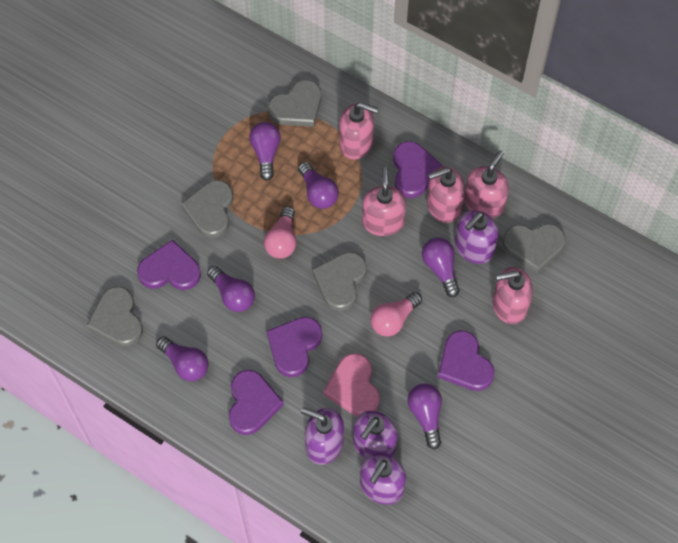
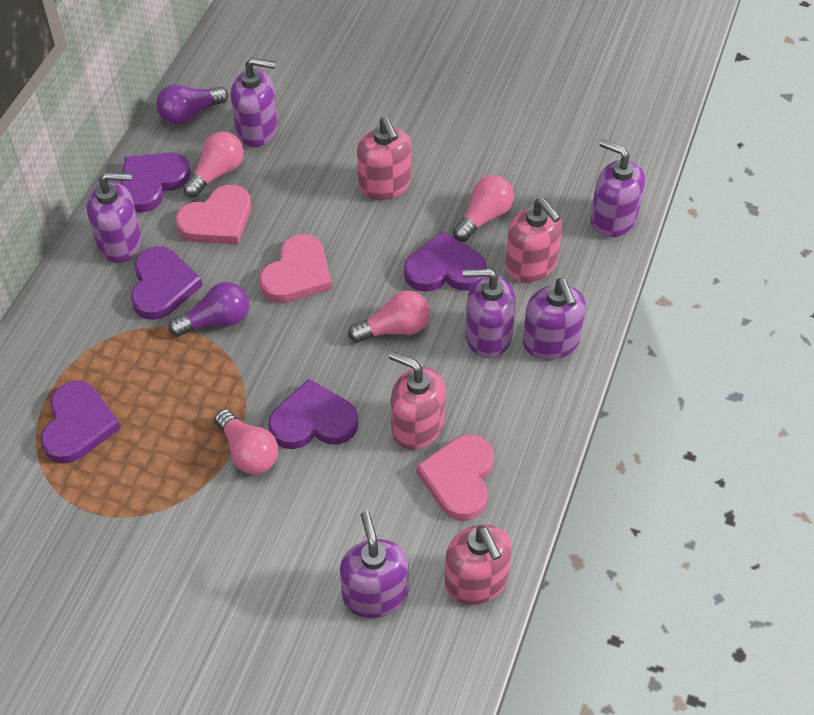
grey heart: 5 -> 0
pink heart: 1 -> 3
pink light bulb: 2 -> 4
pink soap dispenser: 5 -> 4
purple light bulb: 6 -> 2
purple soap dispenser: 4 -> 6

